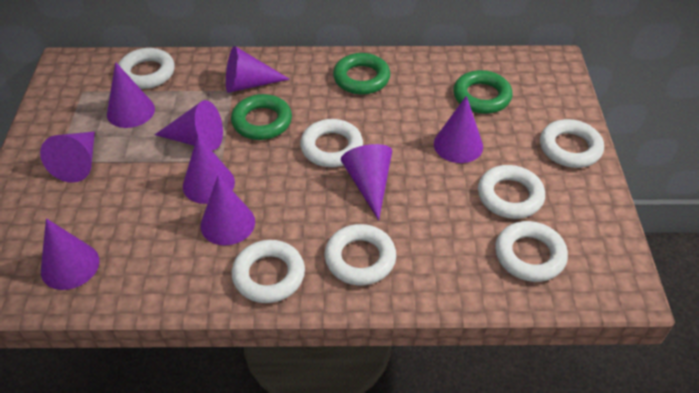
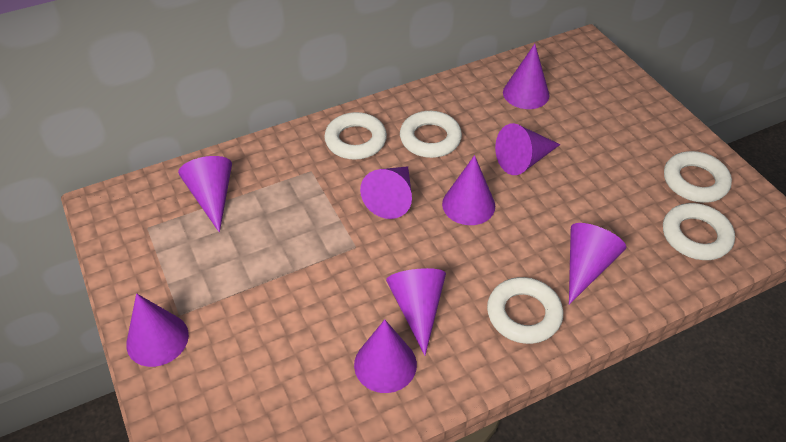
green ring: 3 -> 0
white ring: 7 -> 5

